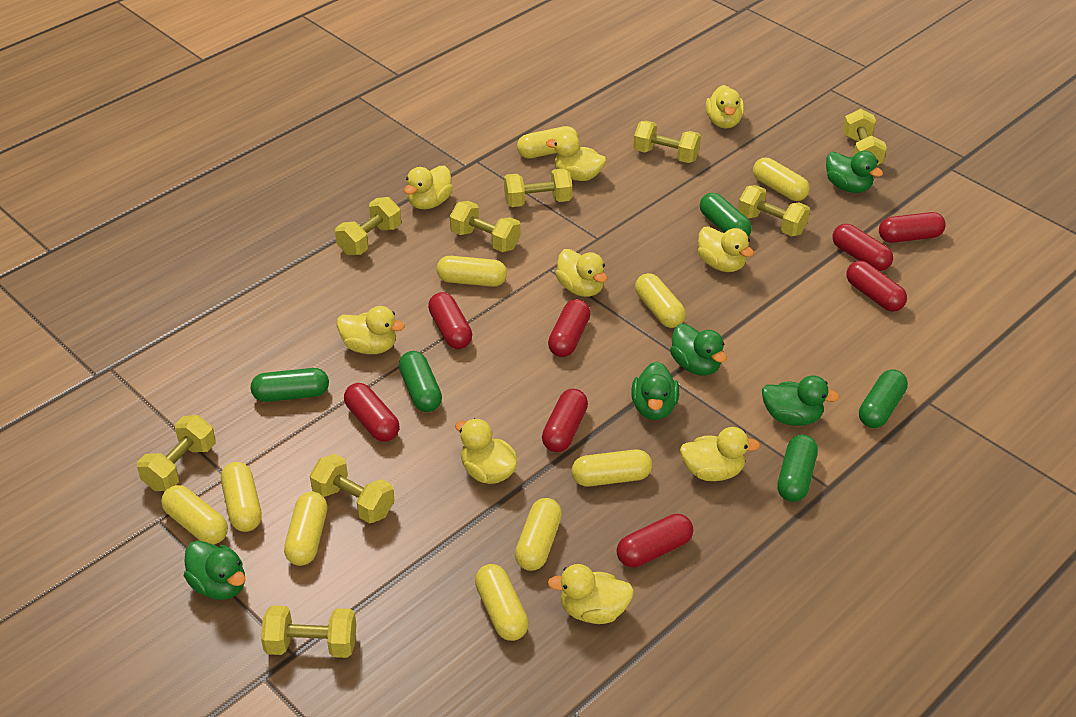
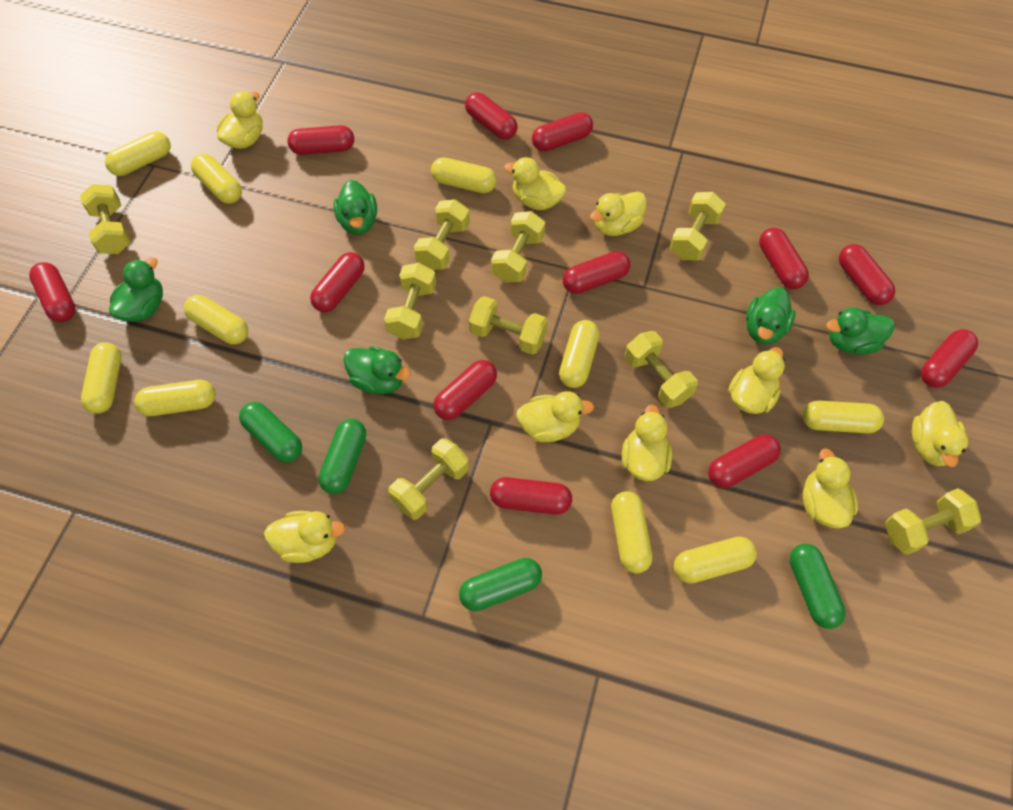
green capsule: 5 -> 4
red capsule: 8 -> 12

